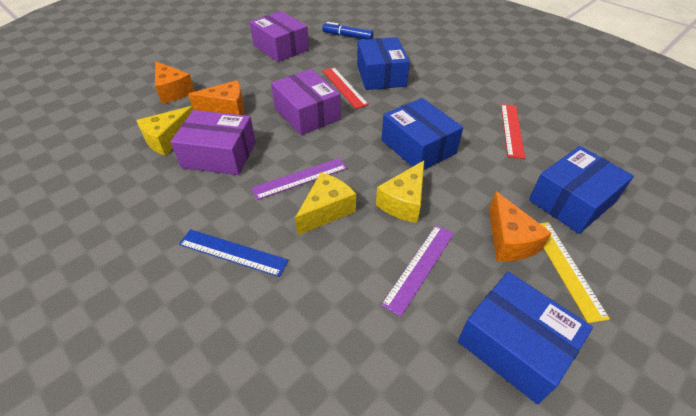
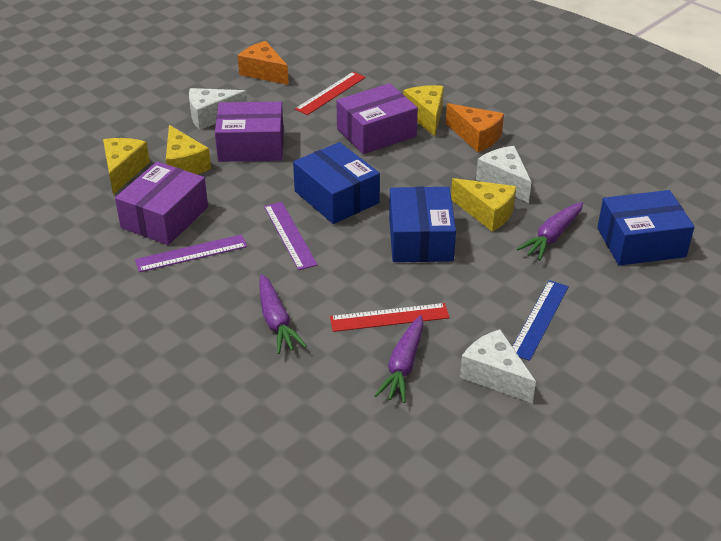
blue box: 4 -> 3
blue marker: 1 -> 0
orange cheese: 3 -> 2
purple carrot: 0 -> 3
white cheese: 0 -> 3
yellow cheese: 3 -> 4
yellow ruler: 1 -> 0

